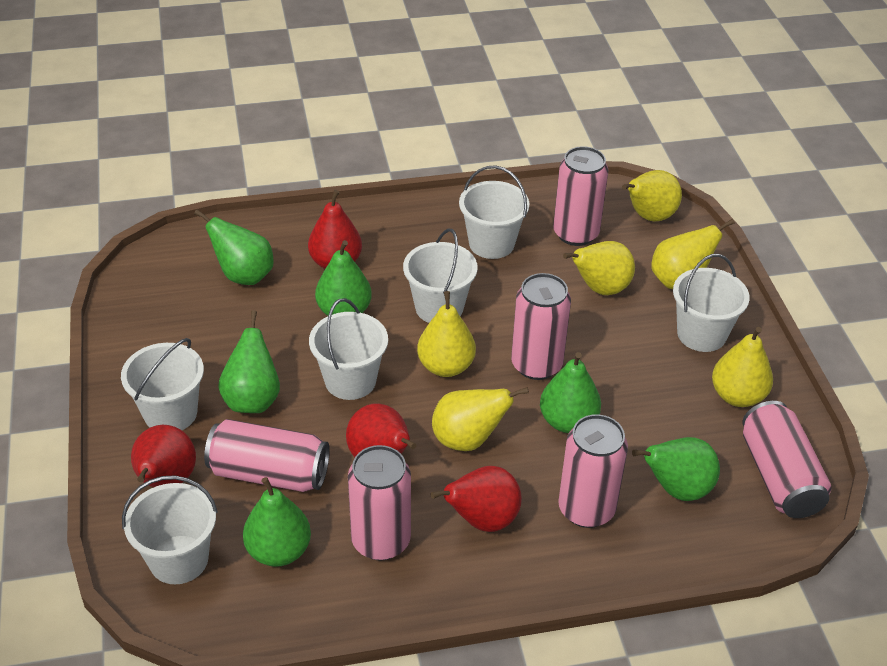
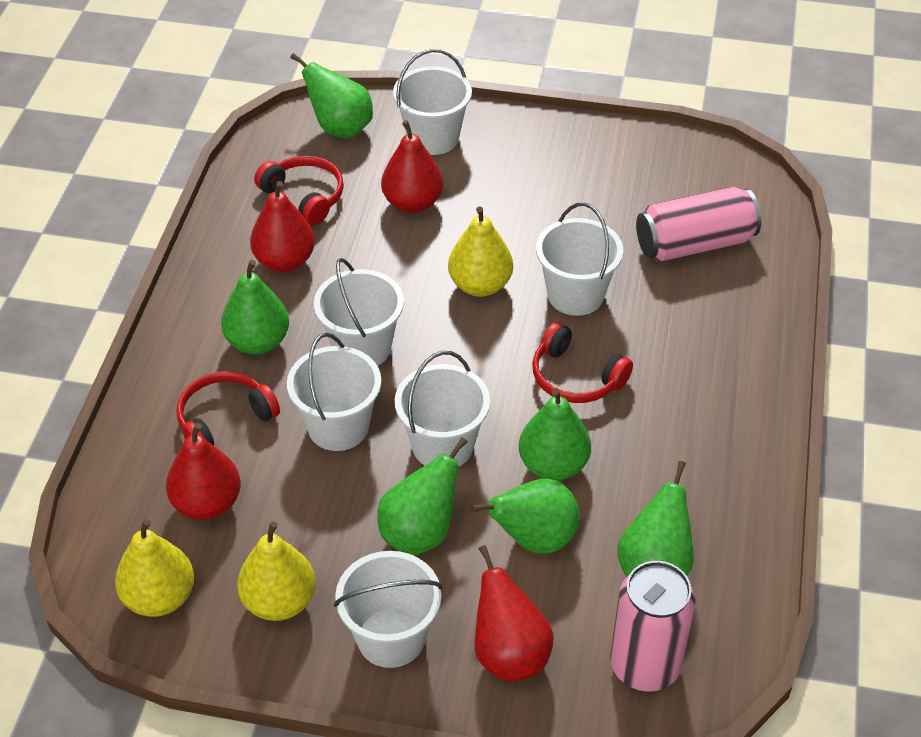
pink can: 6 -> 2
red headphones: 0 -> 3
yellow pear: 6 -> 3

